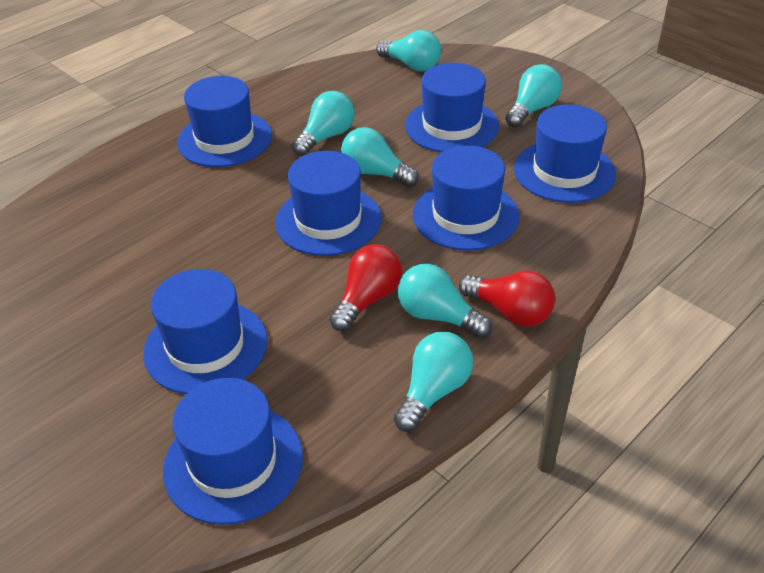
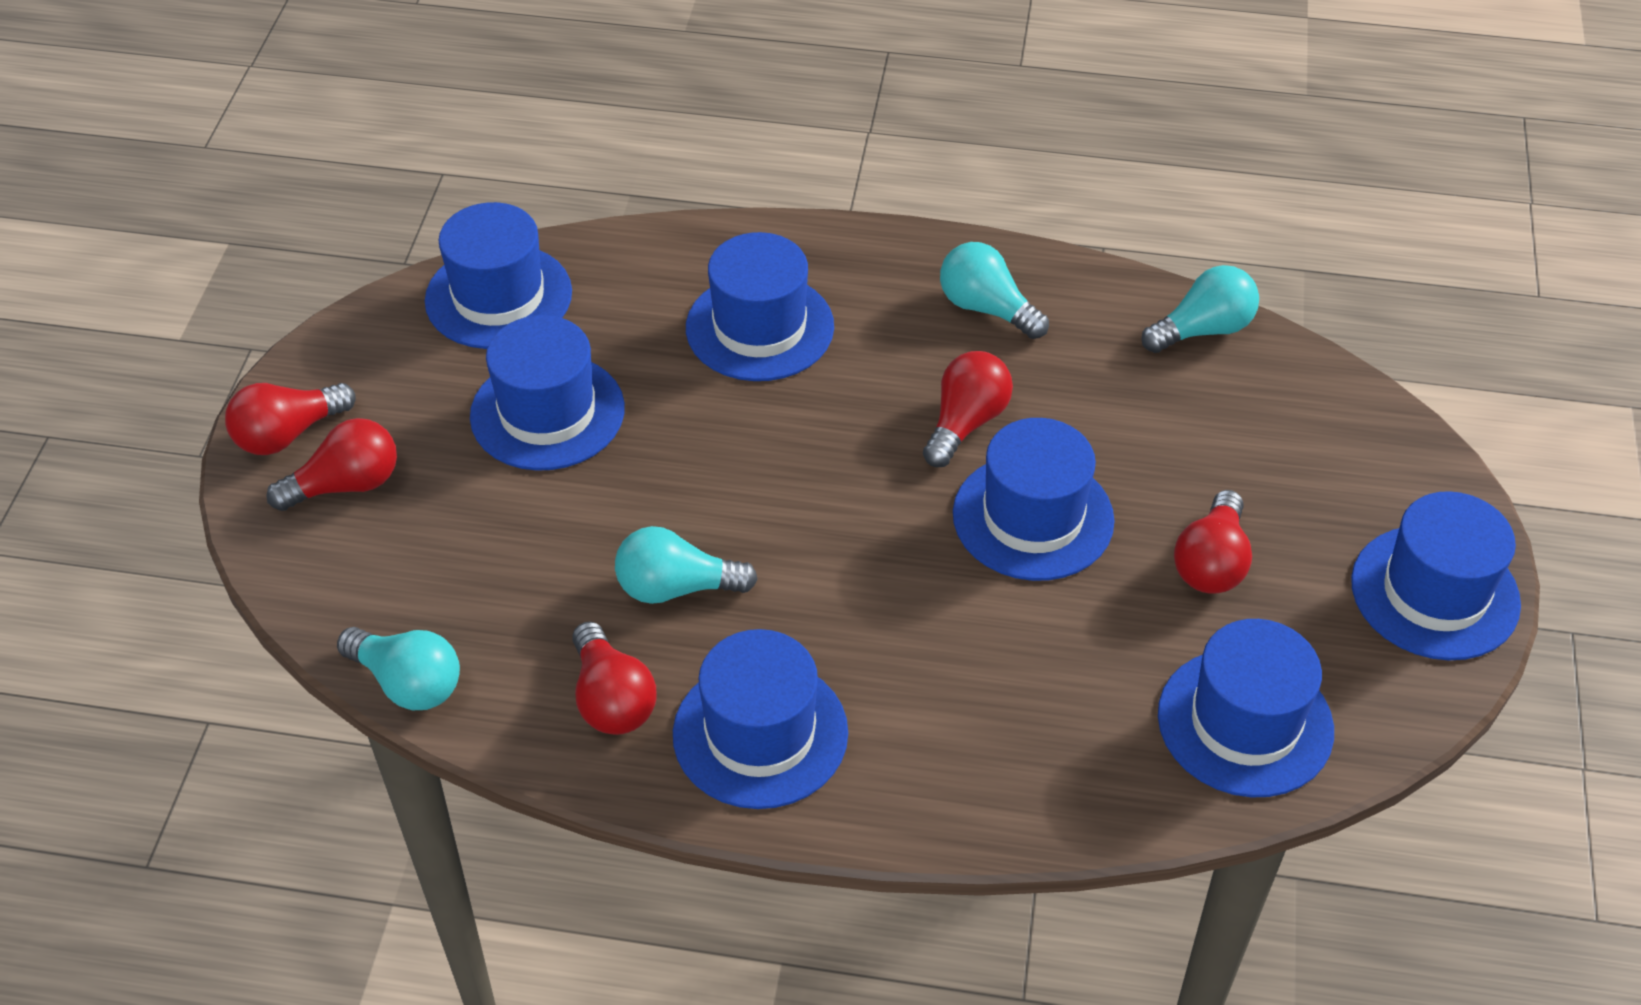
red light bulb: 2 -> 5
turquoise light bulb: 6 -> 4

